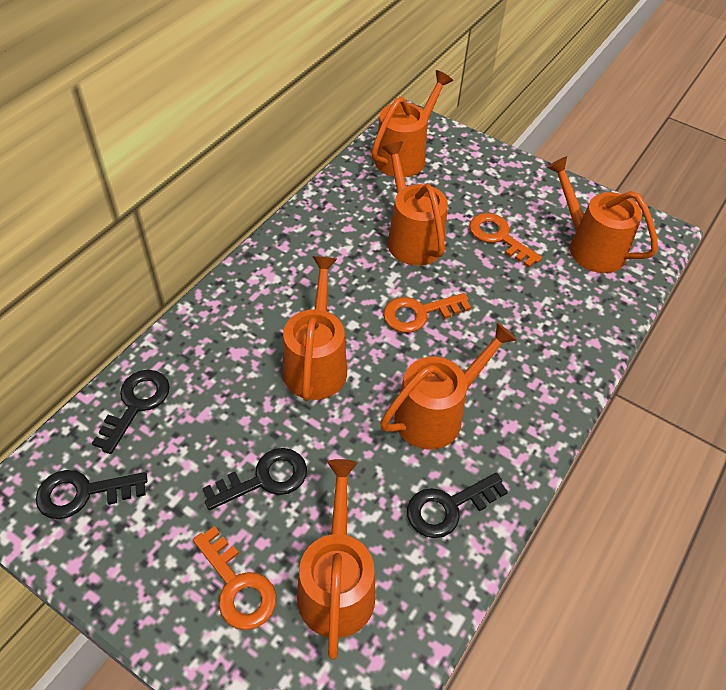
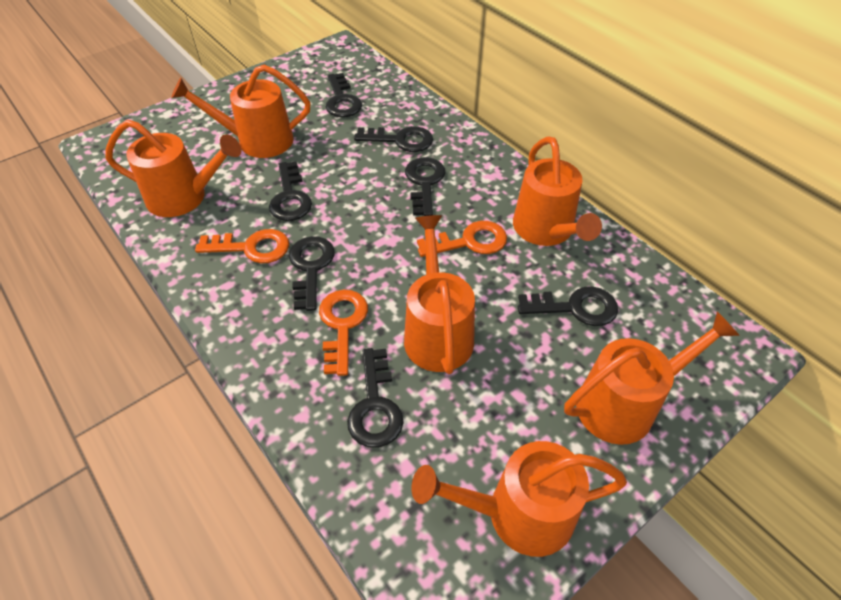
black key: 4 -> 7

